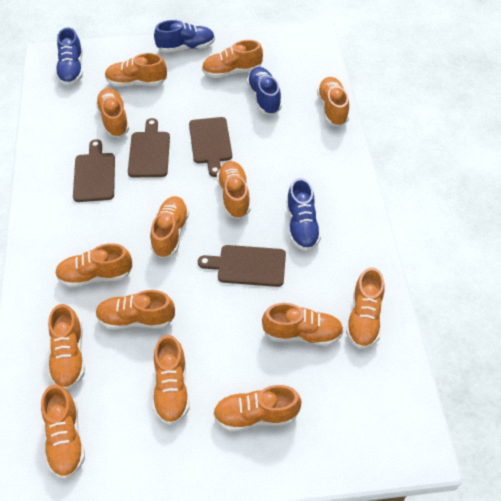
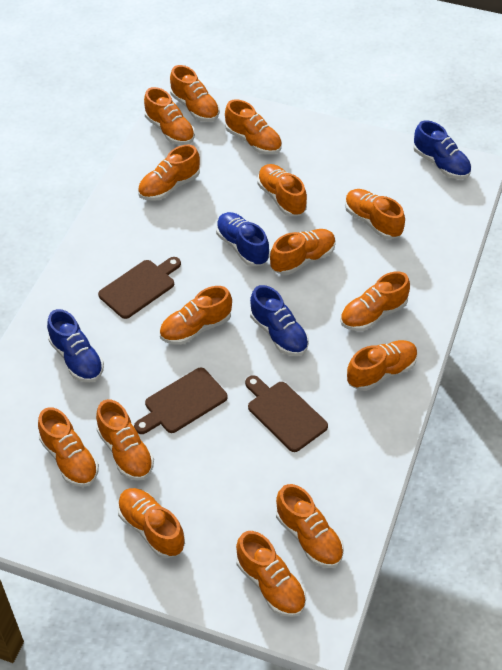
brown cutting board: 4 -> 3
orange shoe: 14 -> 15

